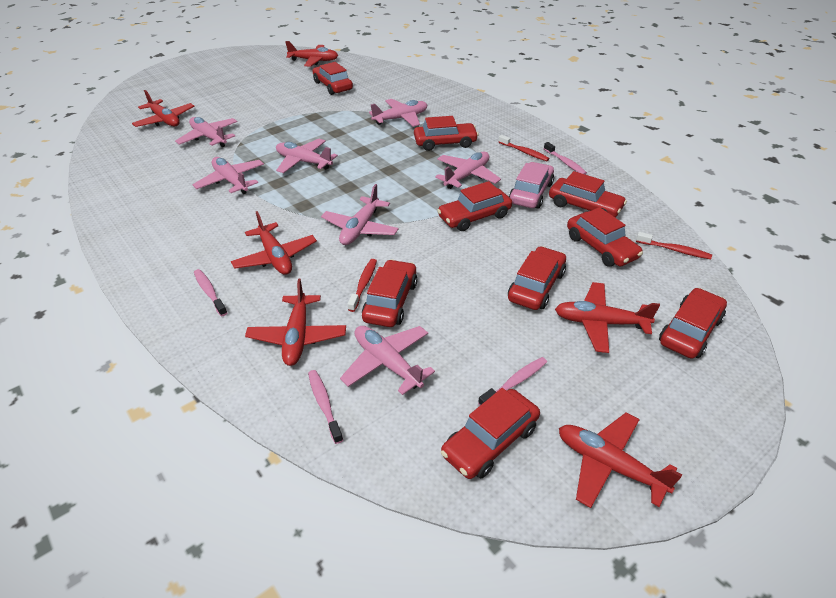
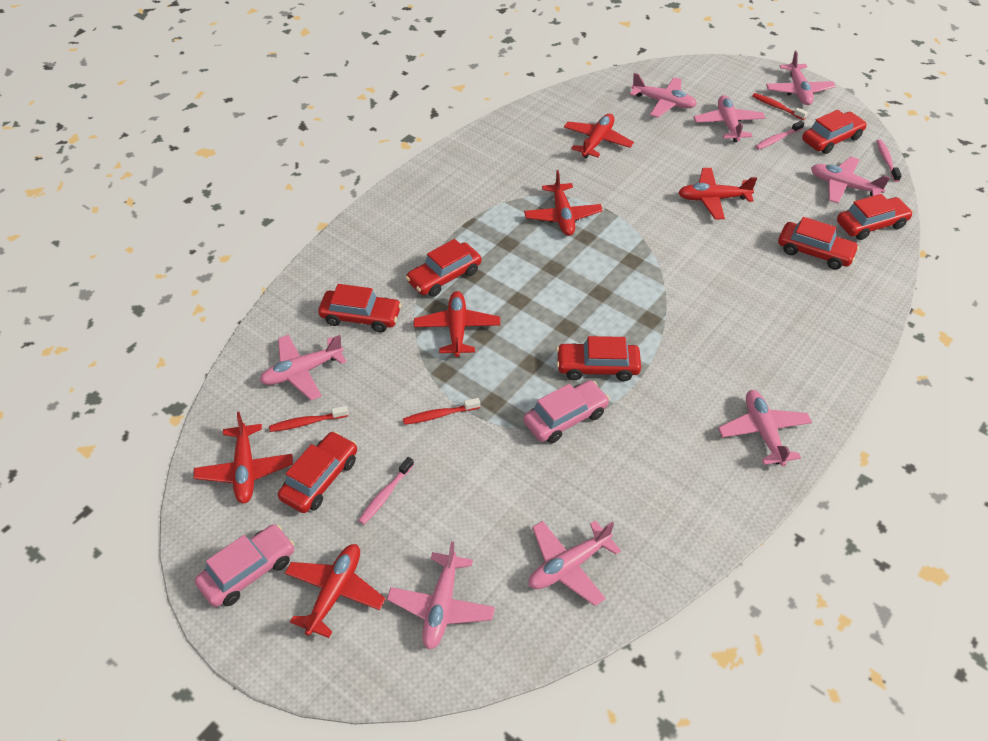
pink car: 1 -> 2
pink plane: 7 -> 8
pink toothbrush: 4 -> 3
red car: 9 -> 7

